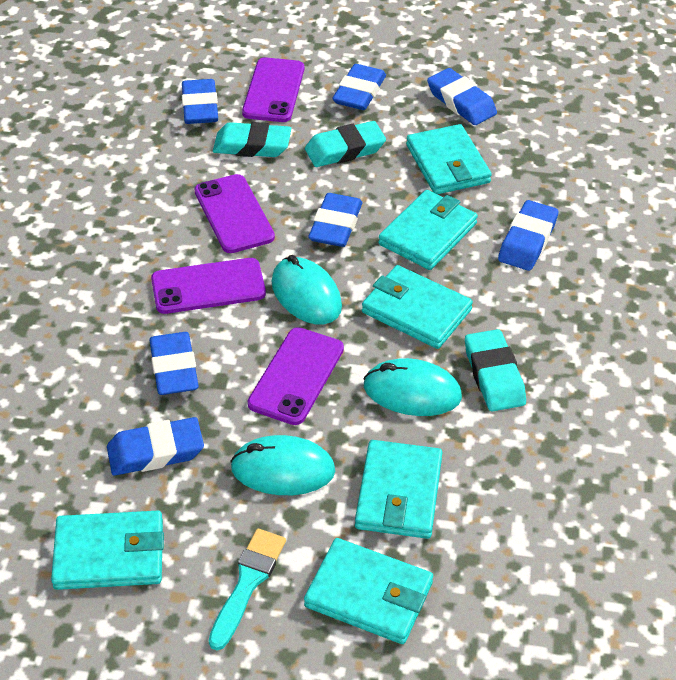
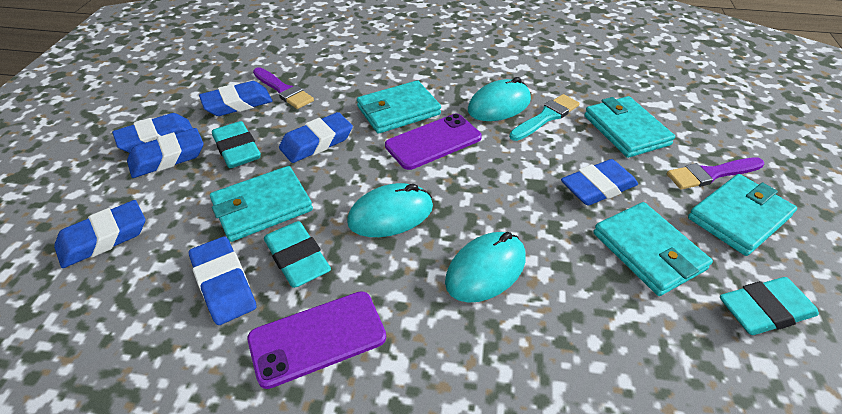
purple brush: 0 -> 2
purple phone: 4 -> 2
turquoise wallet: 6 -> 5

